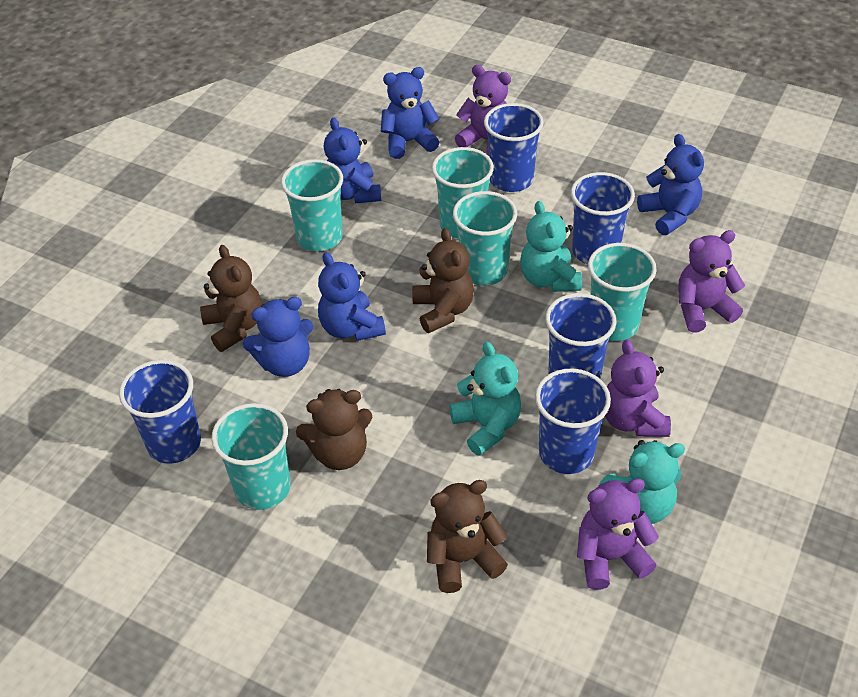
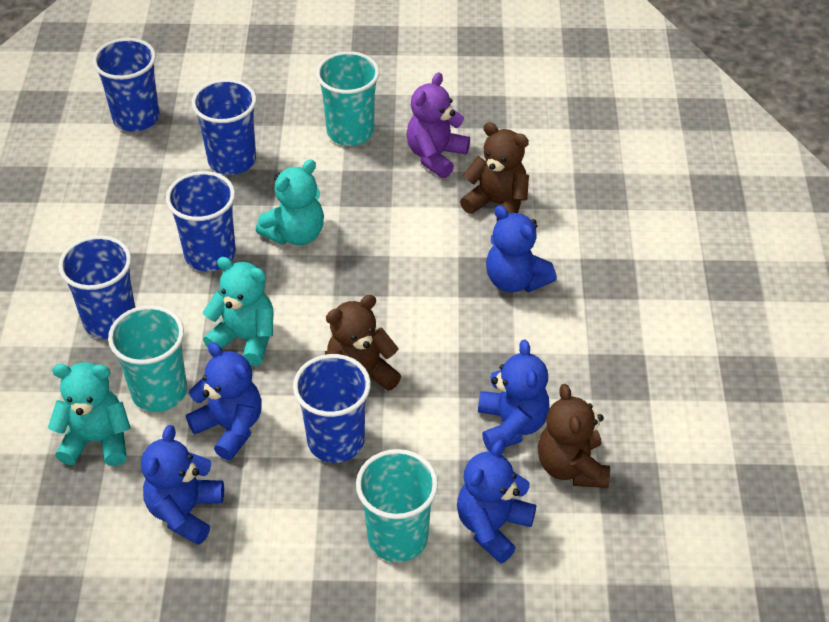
brown teddy bear: 4 -> 3
purple teddy bear: 4 -> 1
turquoise cup: 5 -> 3

